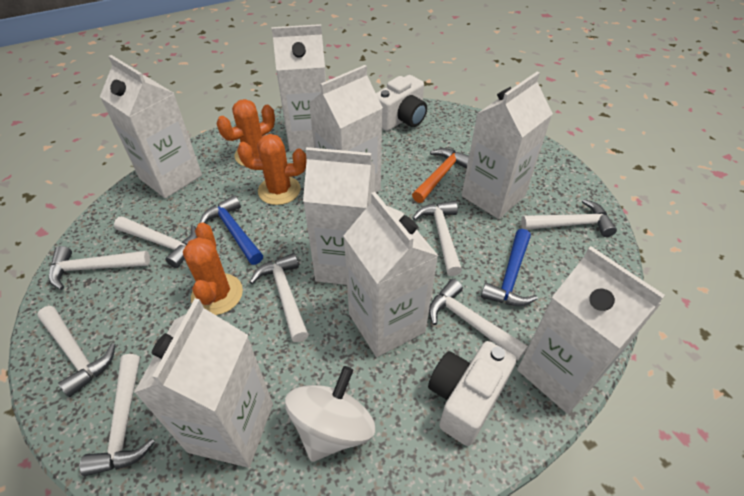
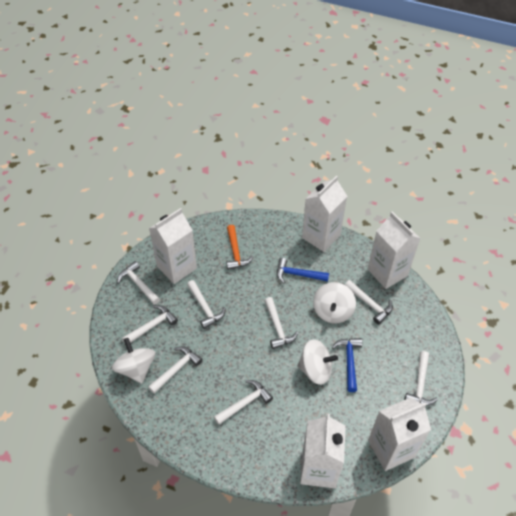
orange cactus: 3 -> 0
white camera: 2 -> 0
white carton: 8 -> 5
white spinning top: 1 -> 3

